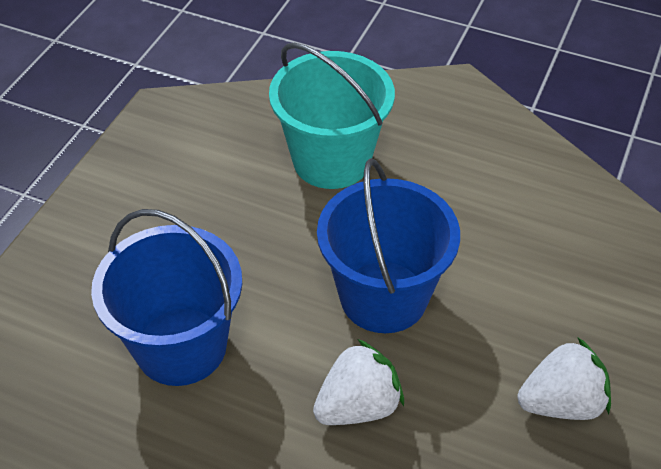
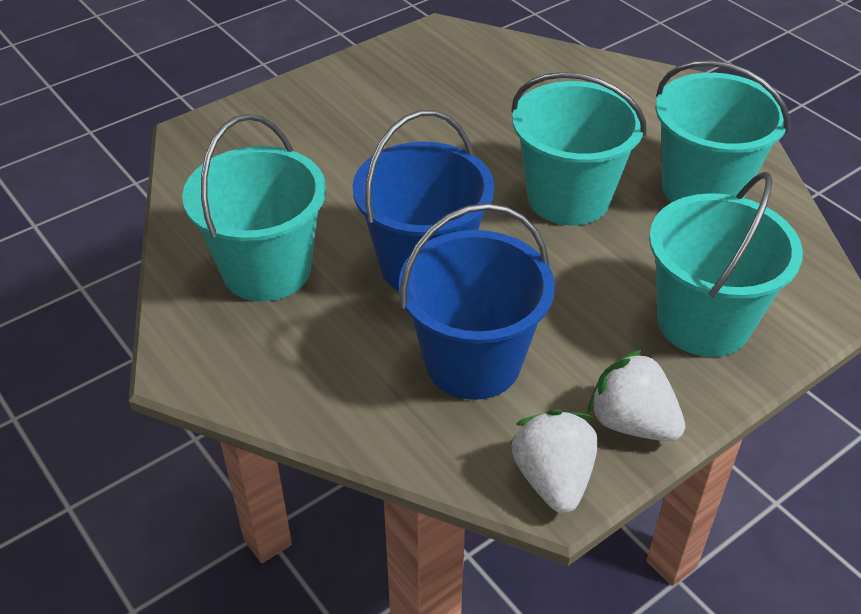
turquoise bucket: 1 -> 4

